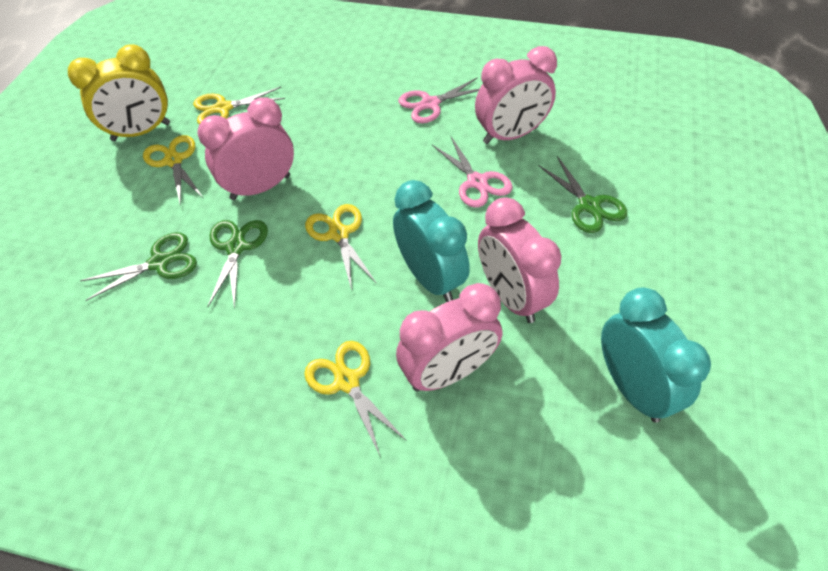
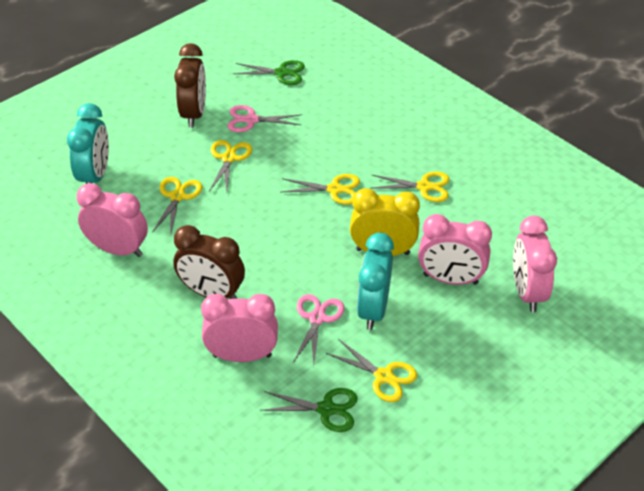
brown clock: 0 -> 2
green scissors: 3 -> 2
yellow scissors: 4 -> 5

